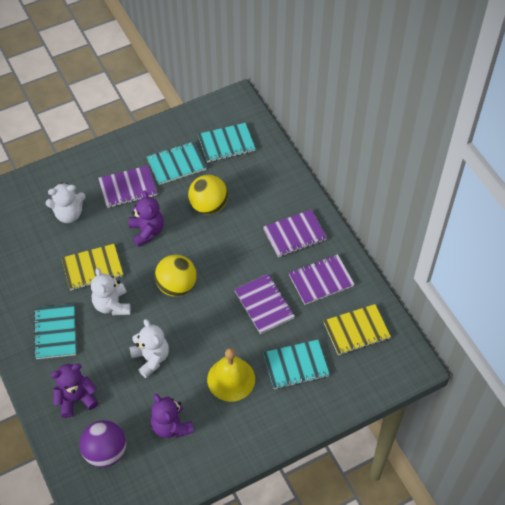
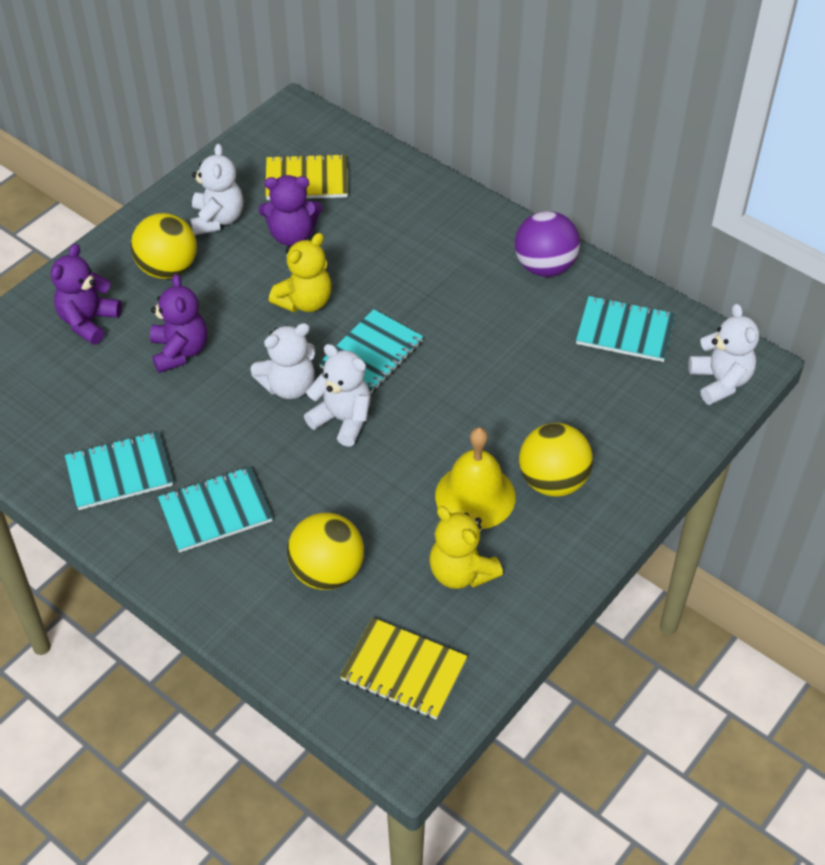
purple notebook: 4 -> 0
white teddy bear: 3 -> 4
yellow ball: 2 -> 3
yellow teddy bear: 0 -> 2

